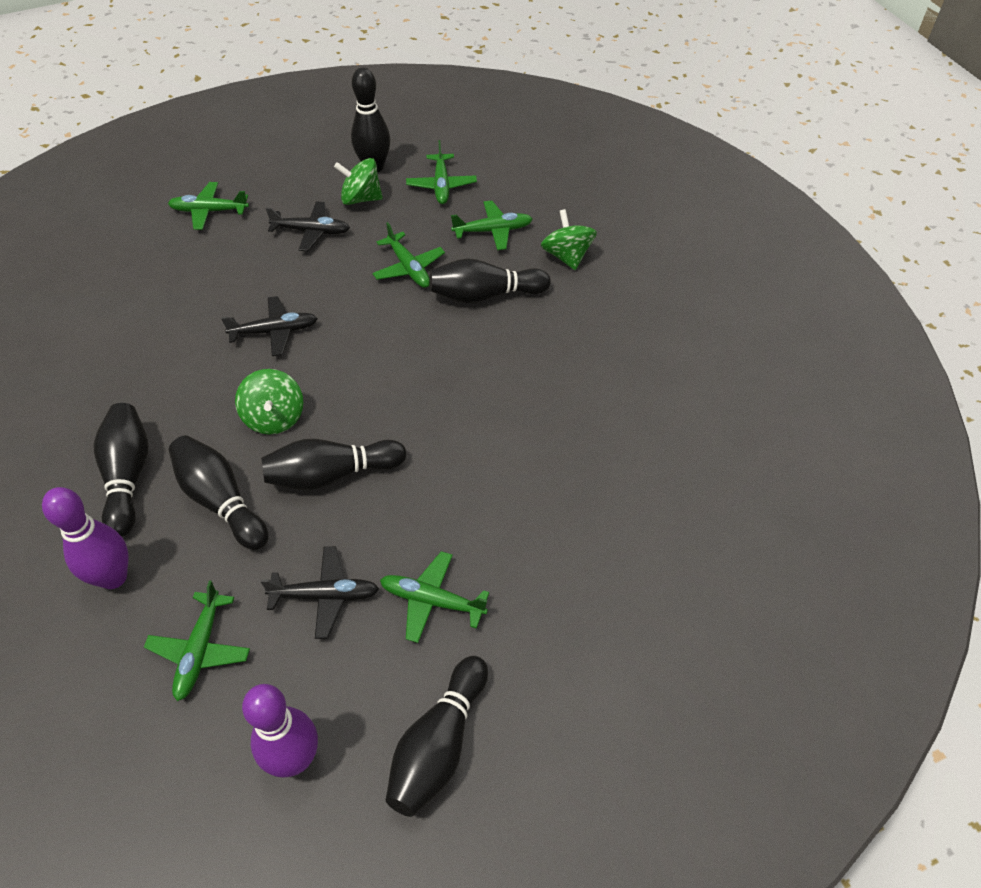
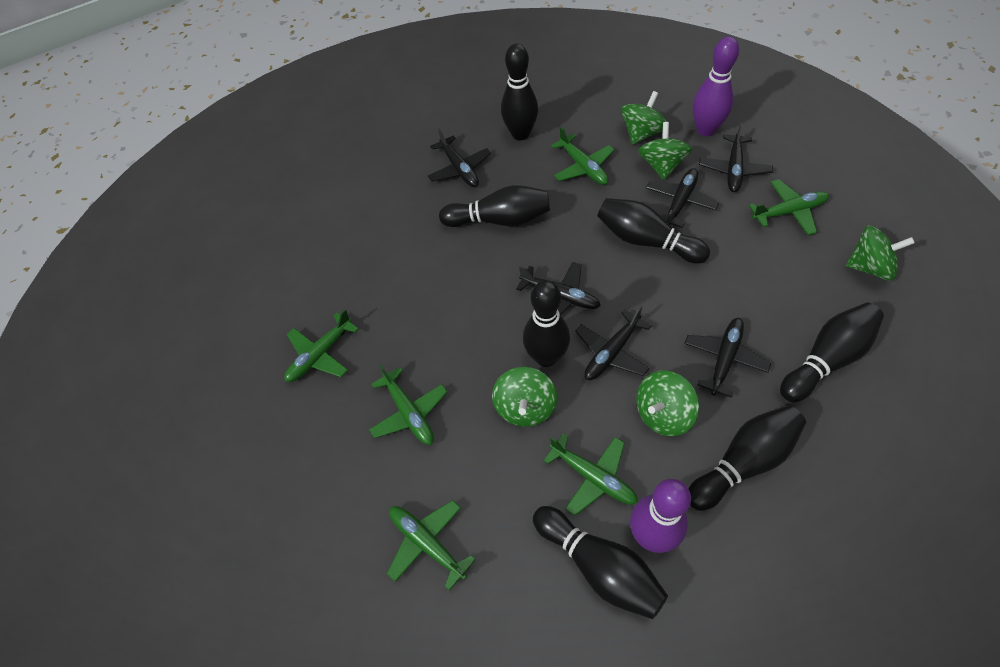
black bowling pin: 6 -> 7
black plane: 3 -> 6
green spinning top: 3 -> 5

